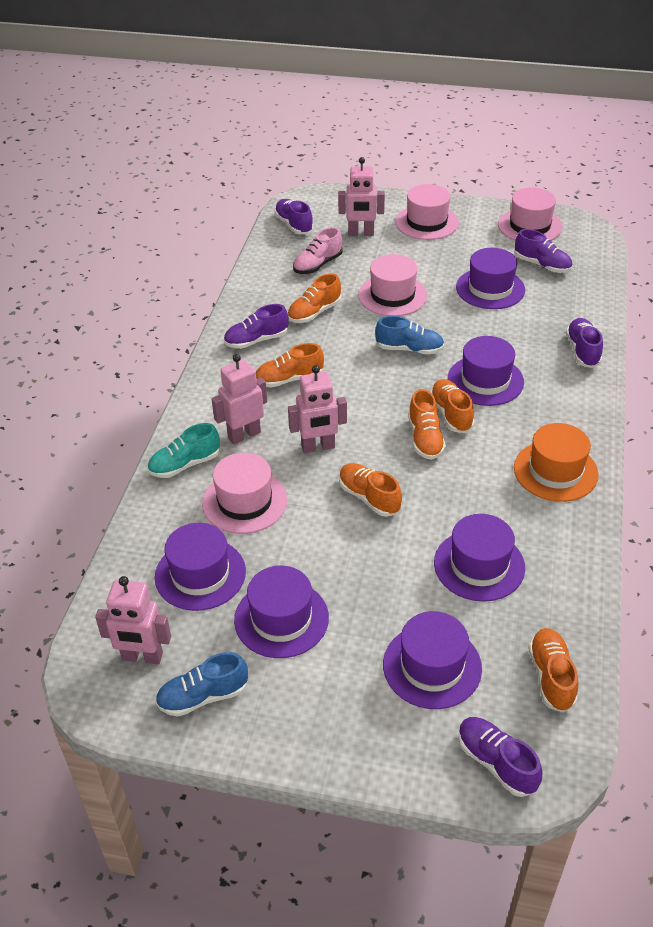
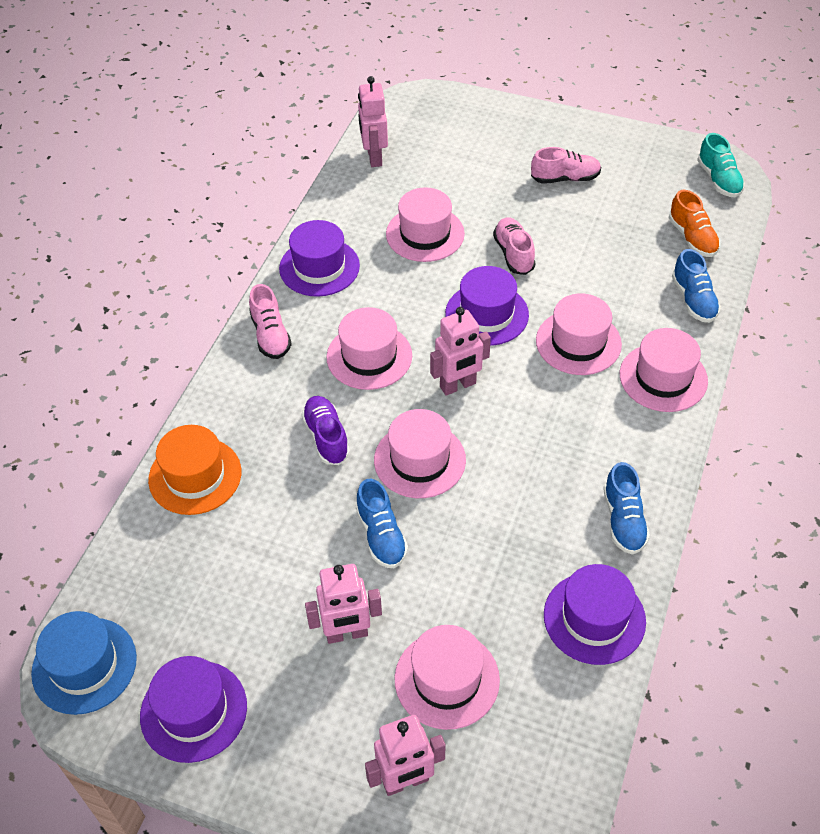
blue hat: 0 -> 1
blue shoe: 2 -> 3
orange shoe: 6 -> 1
pink hat: 4 -> 6
pink shoe: 1 -> 3
purple hat: 6 -> 4
purple shoe: 5 -> 1

